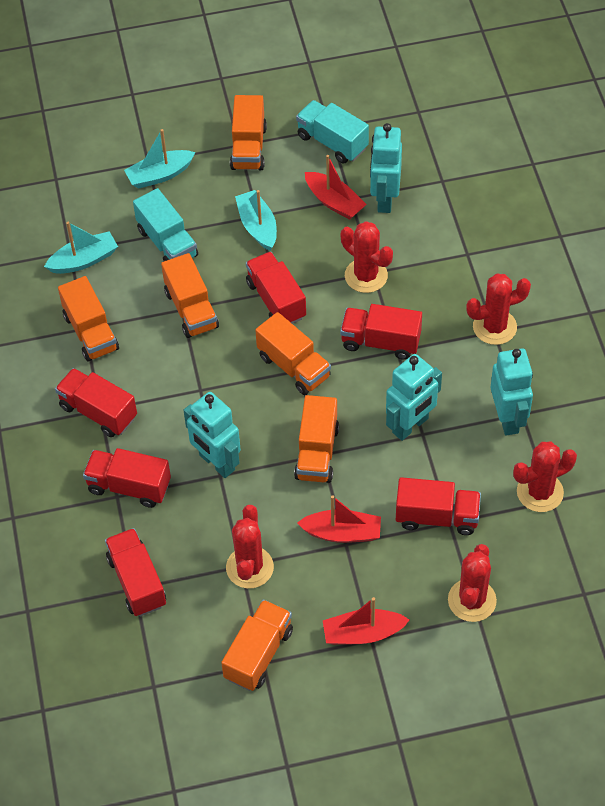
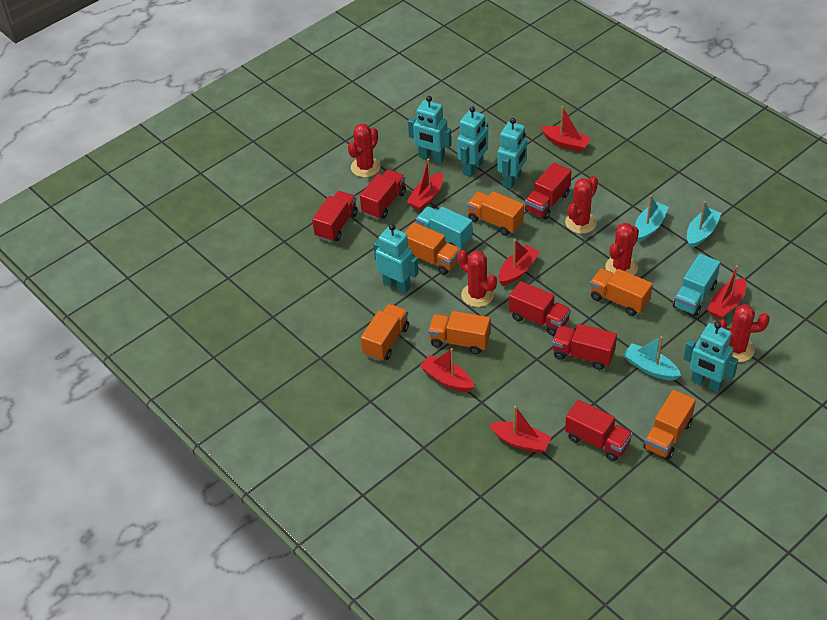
red boat: 3 -> 6
turquoise robot: 4 -> 5

